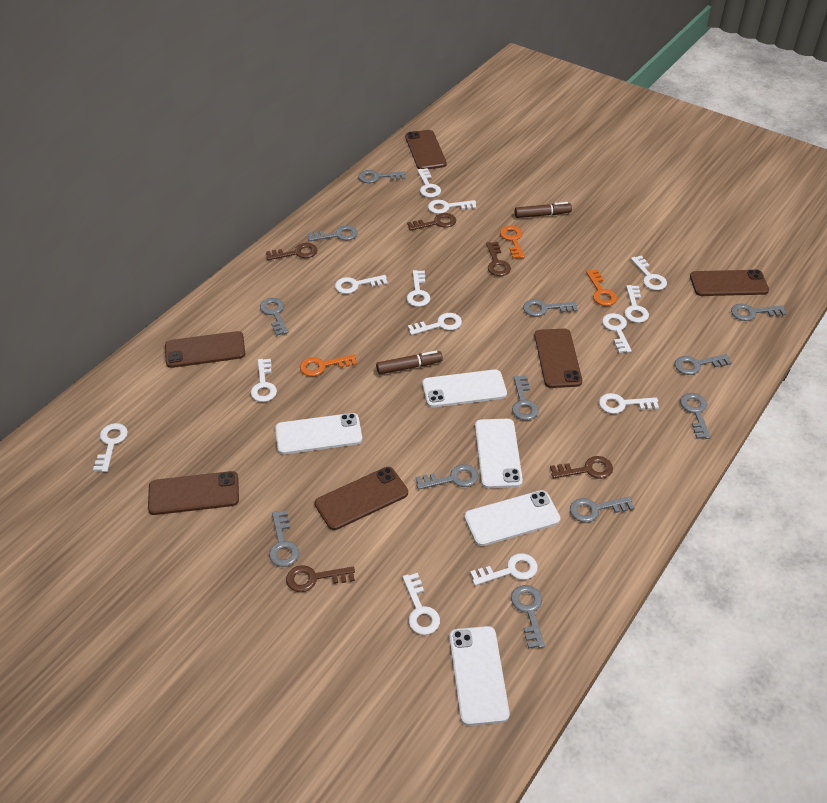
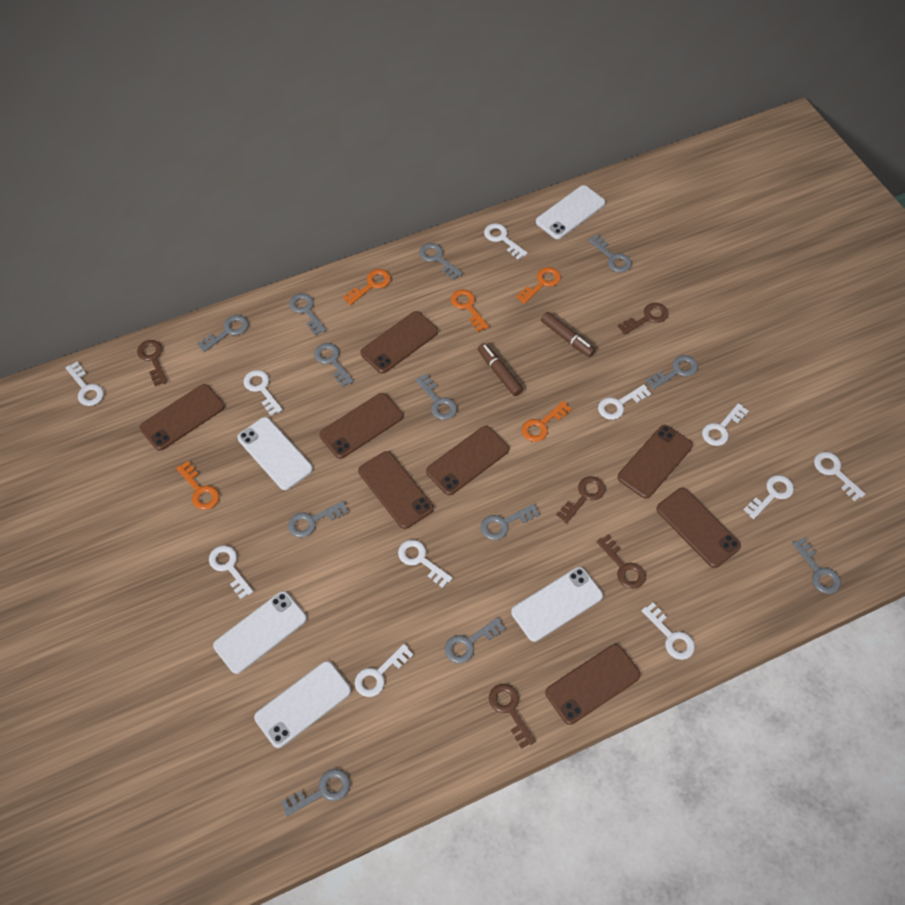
brown phone: 6 -> 8
orange key: 3 -> 5
white key: 13 -> 11

